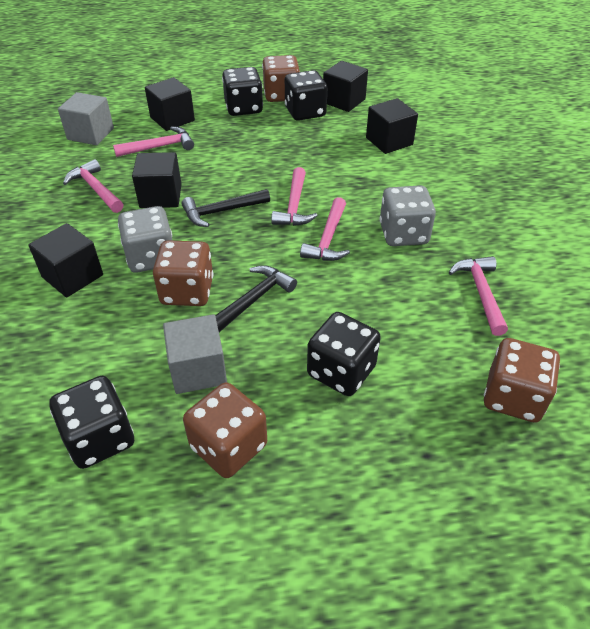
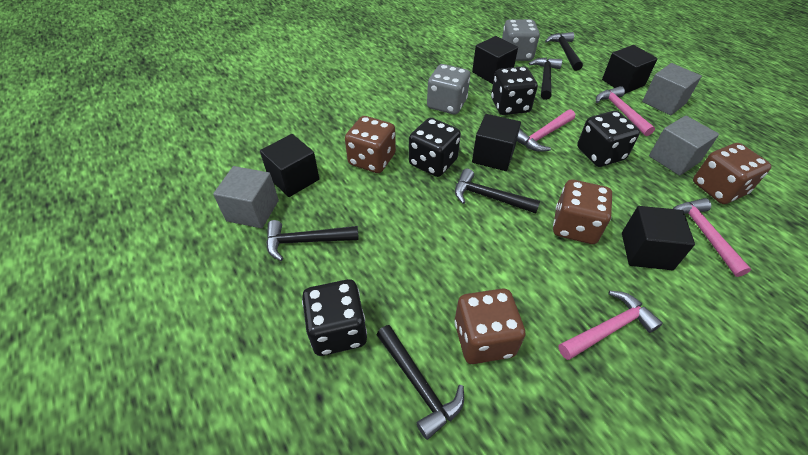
black hammer: 2 -> 5
grey cube: 2 -> 3
pink hammer: 5 -> 4

